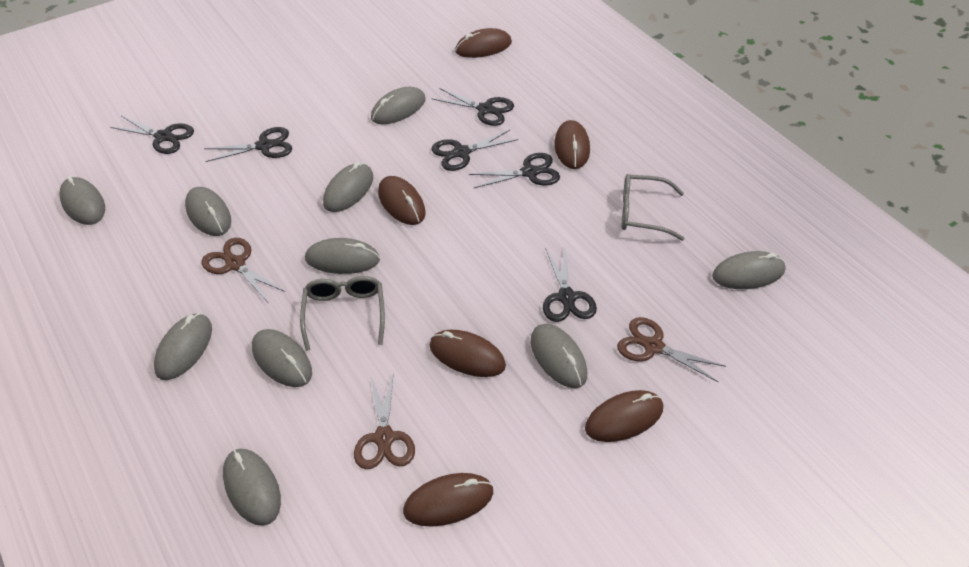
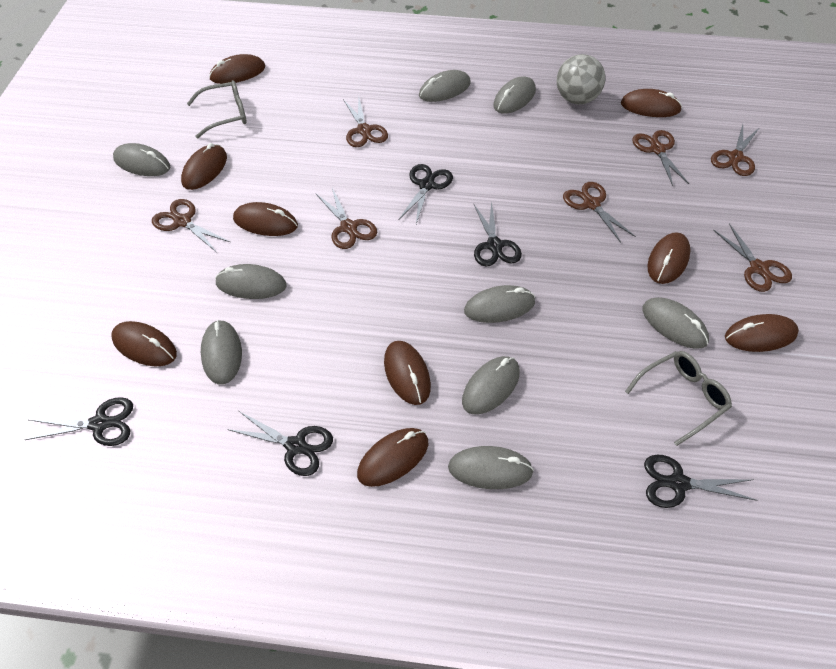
black scissors: 6 -> 5
brown mouse: 6 -> 9
brown scissors: 3 -> 7
grey ball: 0 -> 1
grey mouse: 10 -> 9

